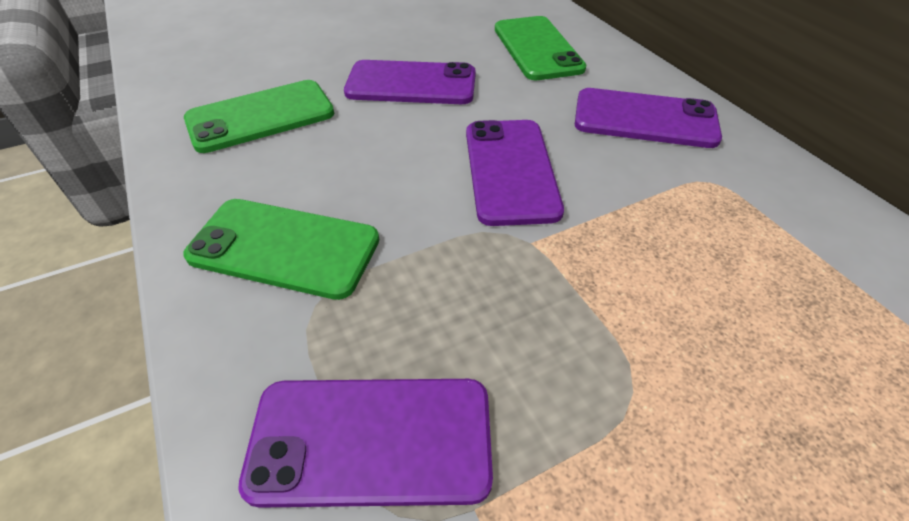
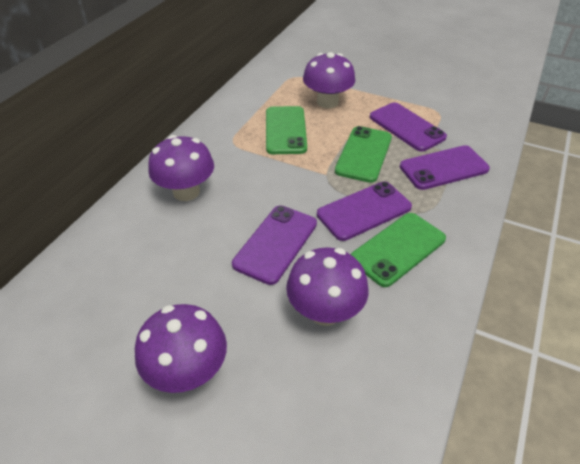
purple mushroom: 0 -> 4

